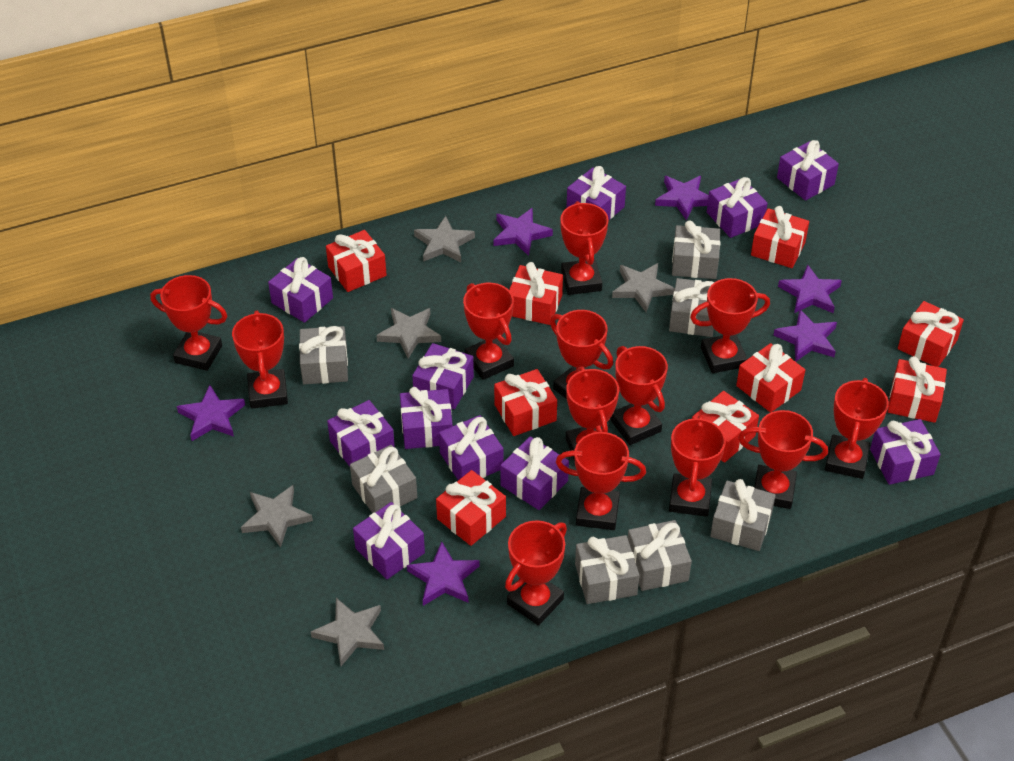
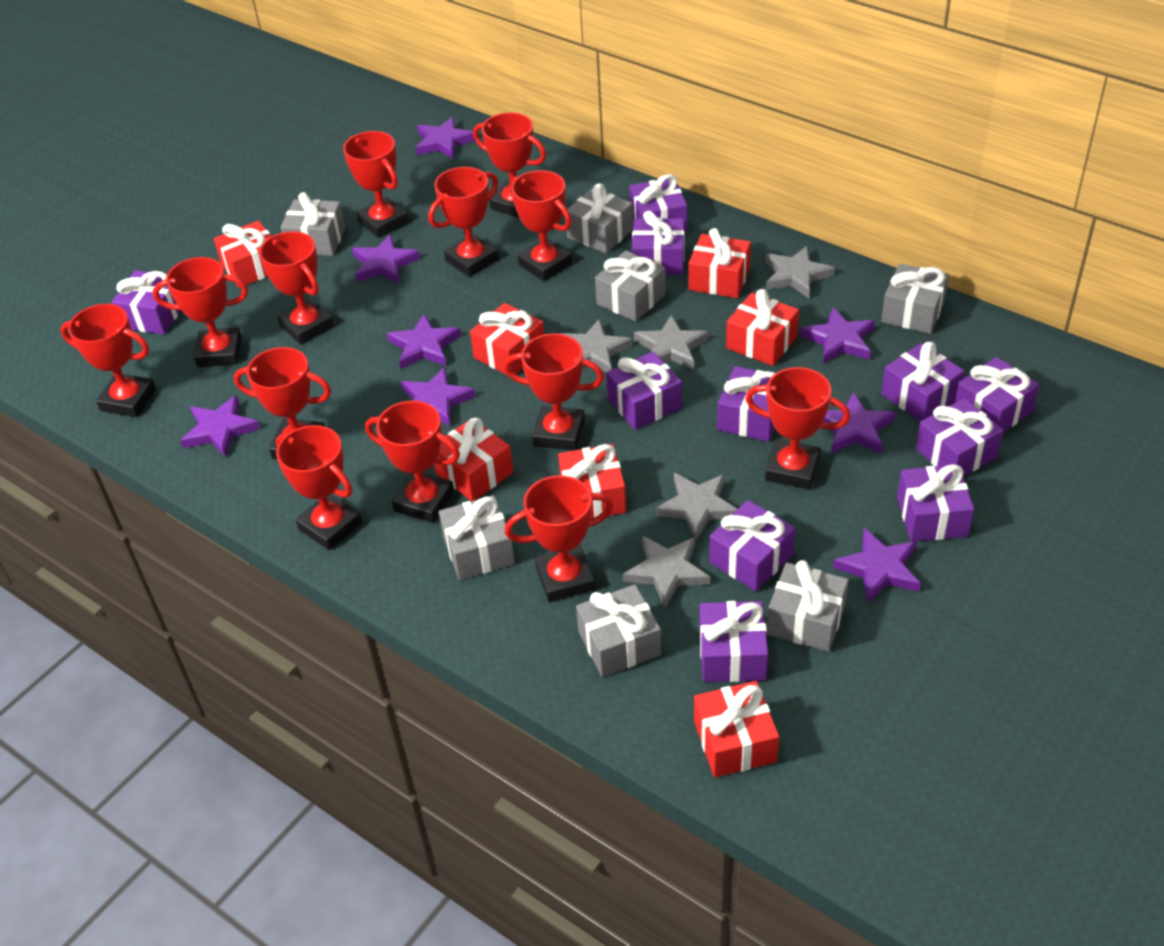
purple star: 6 -> 8
red gift: 9 -> 7

